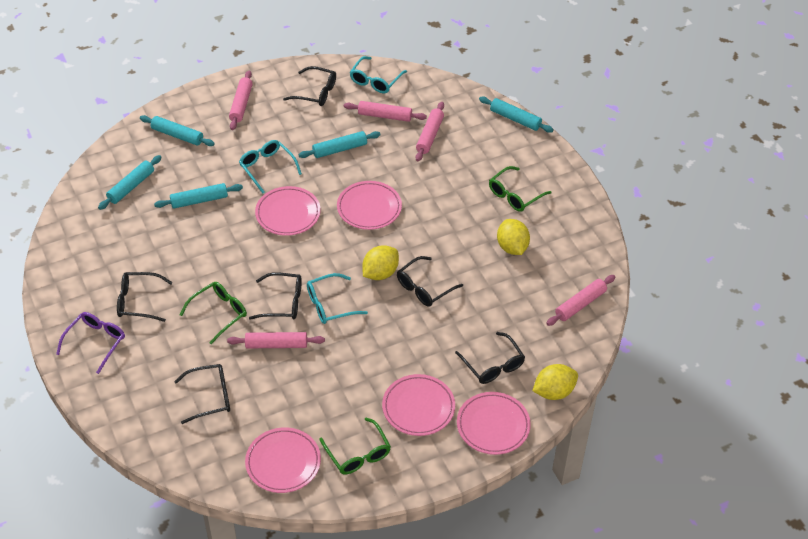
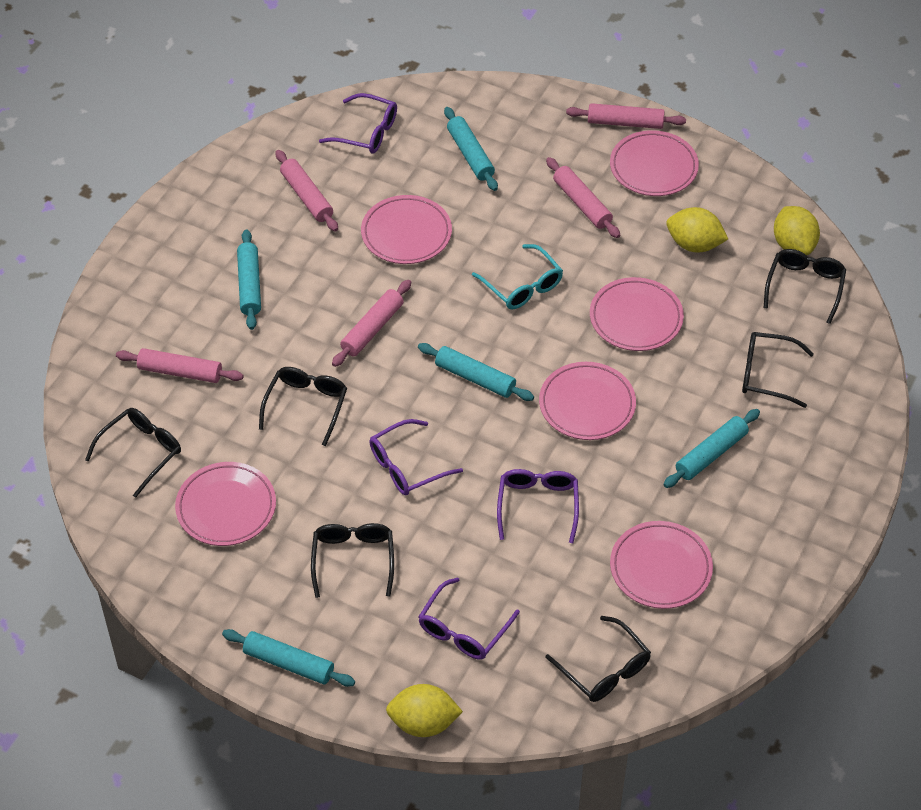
green glasses: 3 -> 0
pink plate: 5 -> 6
purple glasses: 1 -> 4
turquoise glasses: 3 -> 1

